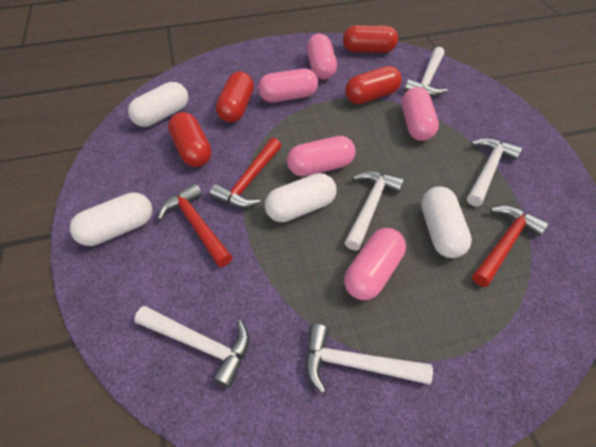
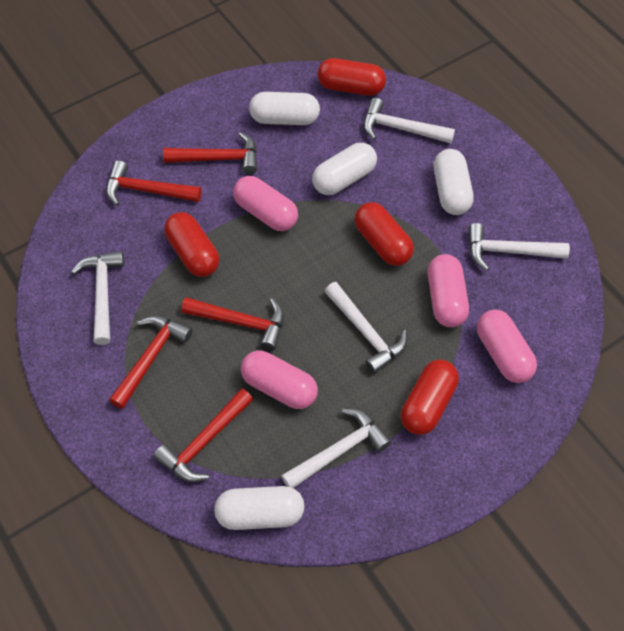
pink capsule: 5 -> 4
red hammer: 3 -> 5

